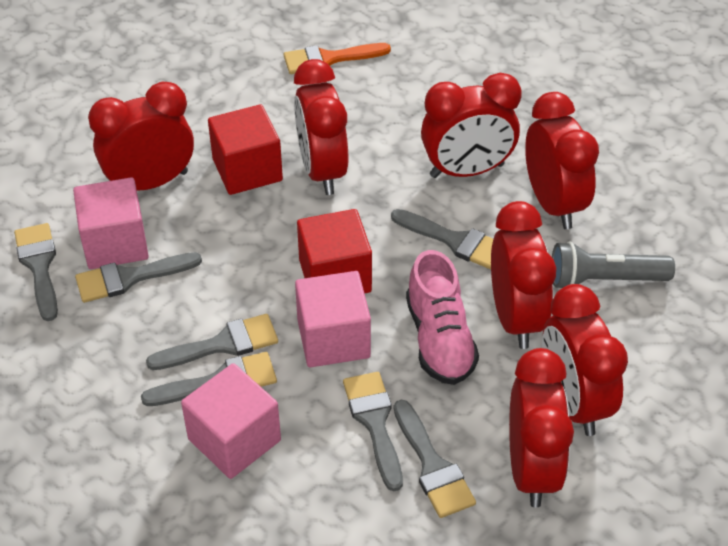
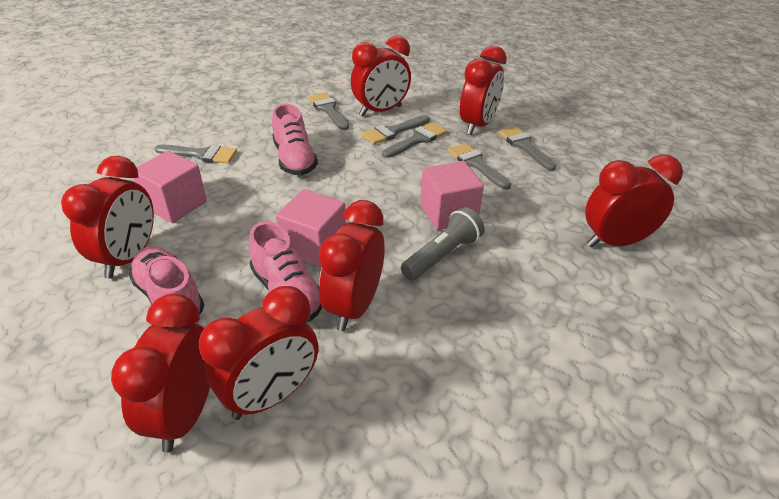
grey brush: 7 -> 6
orange brush: 1 -> 0
pink shoe: 1 -> 3
red cube: 2 -> 0

